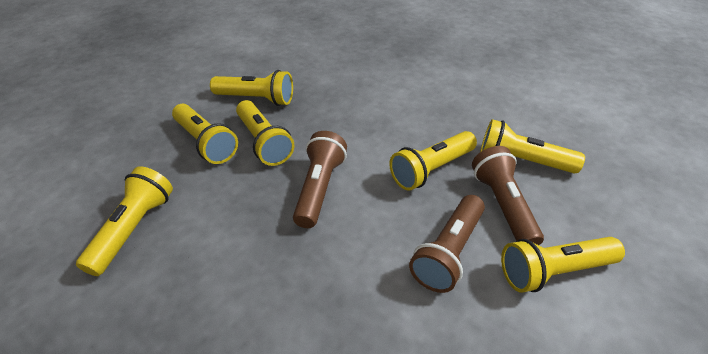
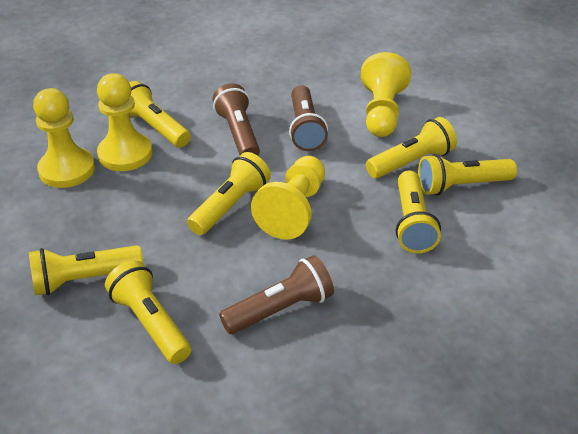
yellow pawn: 0 -> 4

